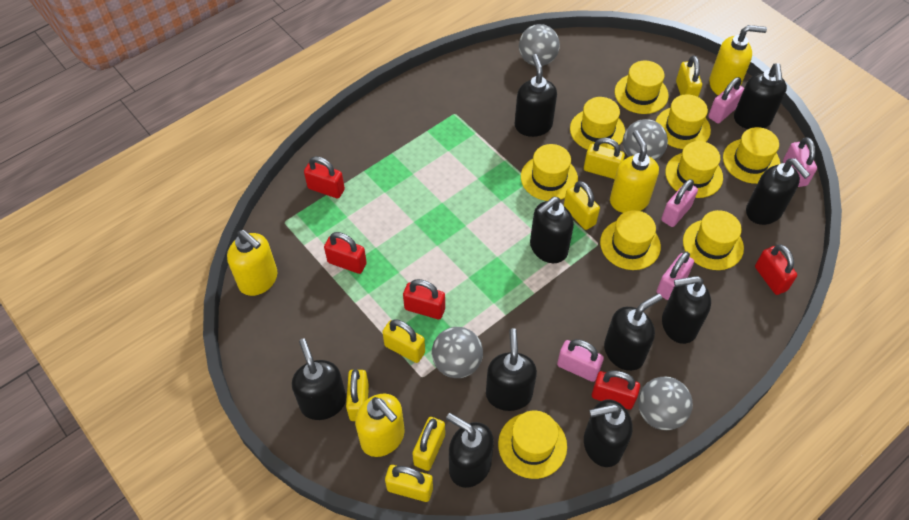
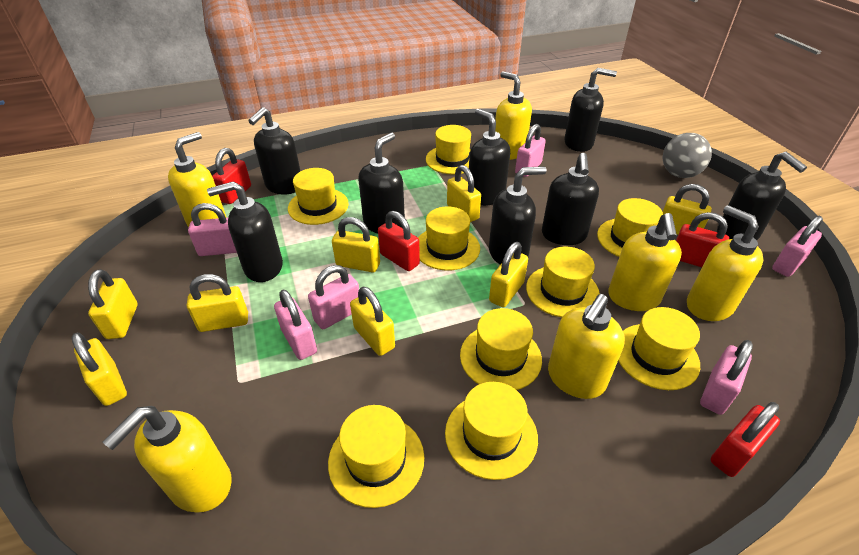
black soap dispenser: 10 -> 8
grey ball: 4 -> 1
pink padlock: 5 -> 6
red padlock: 5 -> 4
yellow padlock: 7 -> 8
yellow soap dispenser: 4 -> 6

